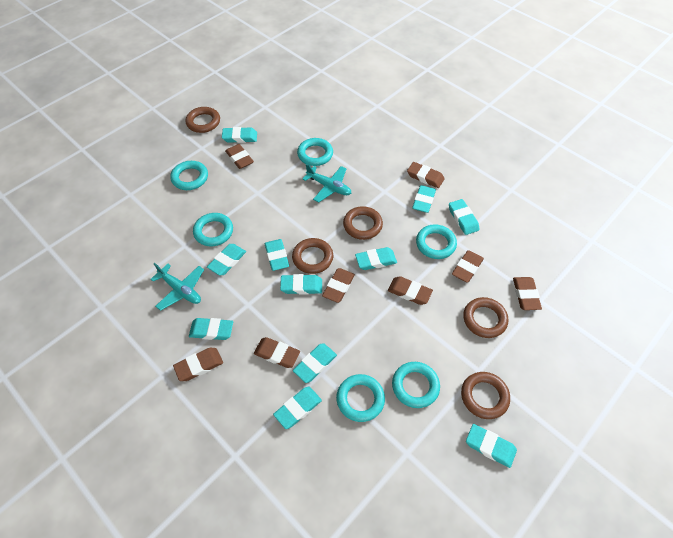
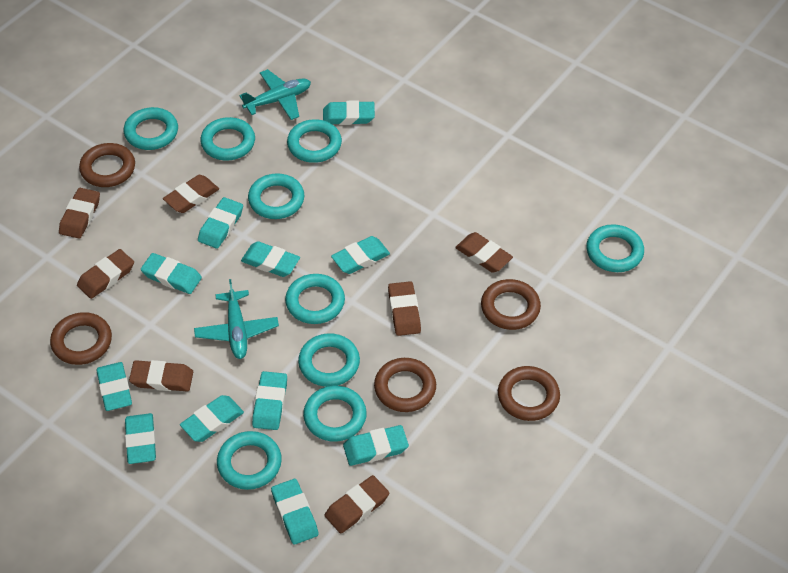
brown eraser: 8 -> 7
turquoise ring: 6 -> 9

